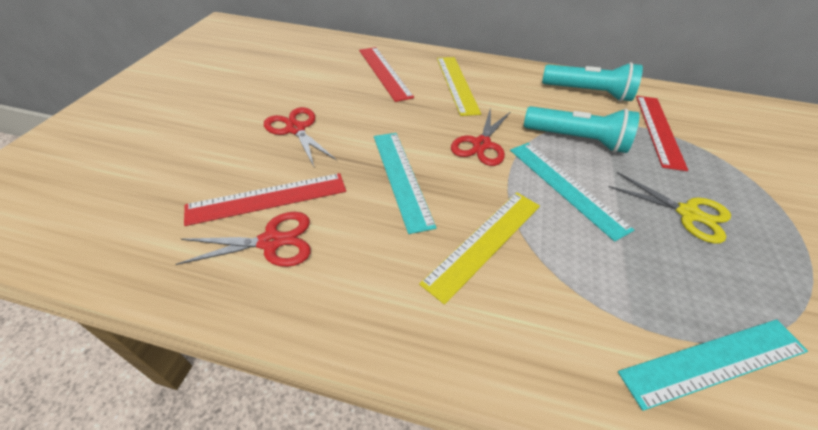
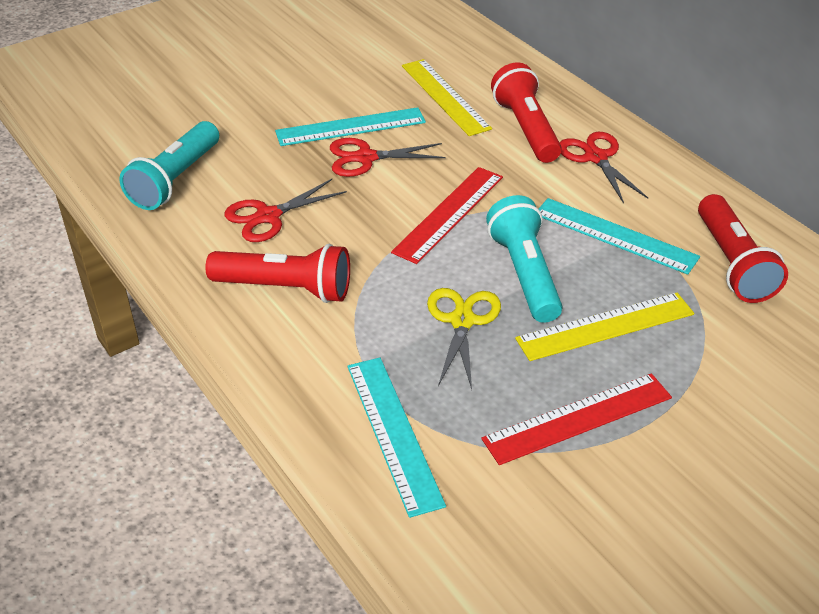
red flashlight: 0 -> 3
red ruler: 3 -> 2

